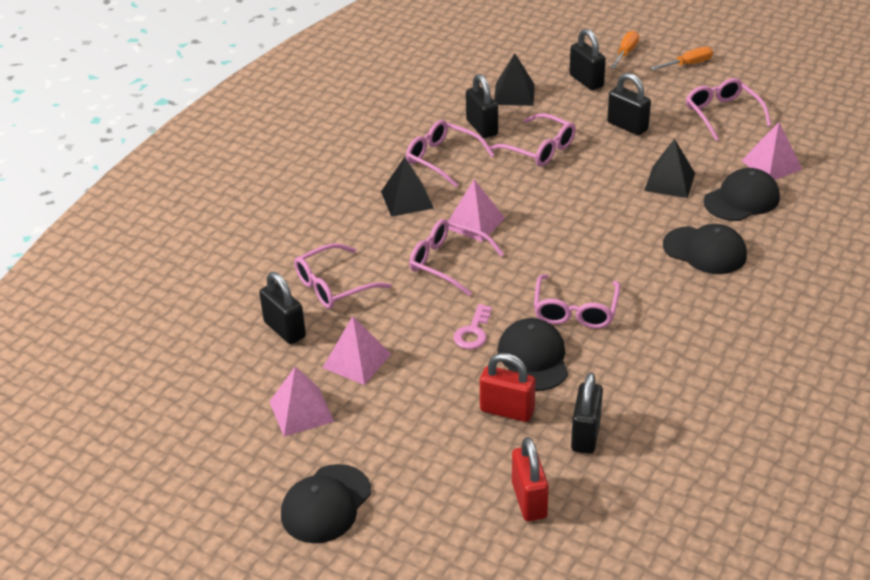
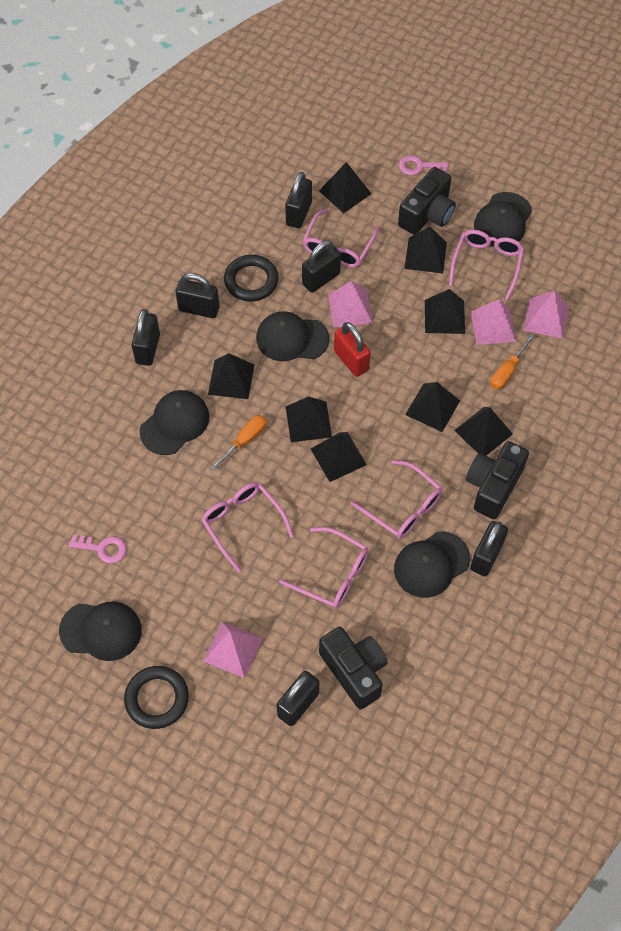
black camera: 0 -> 3
black cap: 4 -> 5
black padlock: 5 -> 6
black pyramid: 3 -> 8
black ring: 0 -> 2
pink glasses: 6 -> 5
pink key: 1 -> 2
red padlock: 2 -> 1

